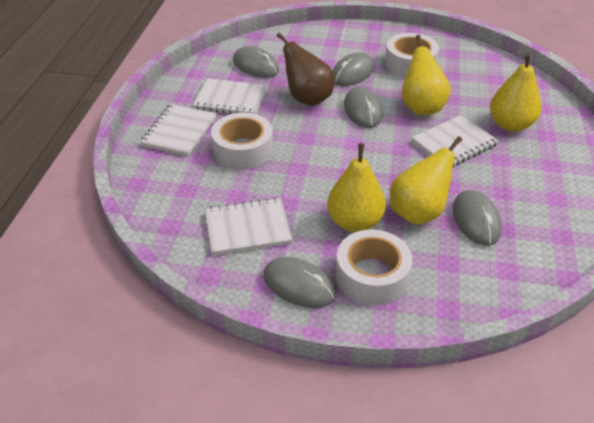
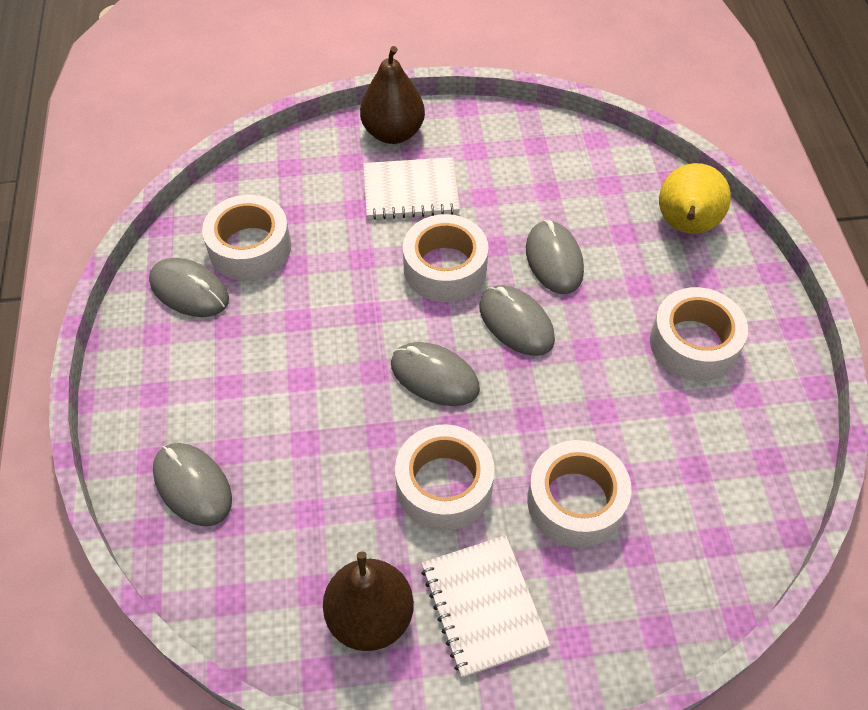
brown pear: 1 -> 2
white notebook: 4 -> 2
white tape: 3 -> 5
yellow pear: 4 -> 1

